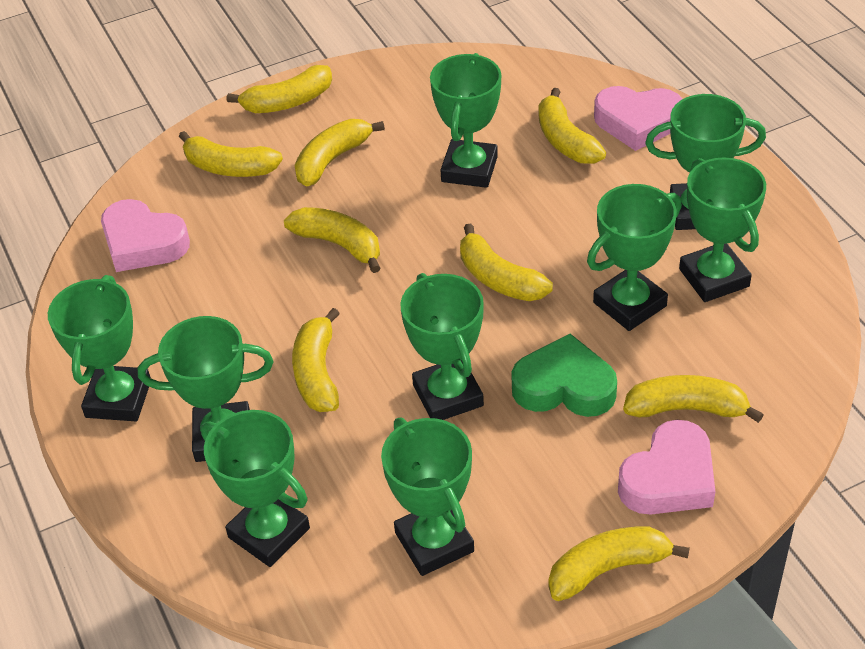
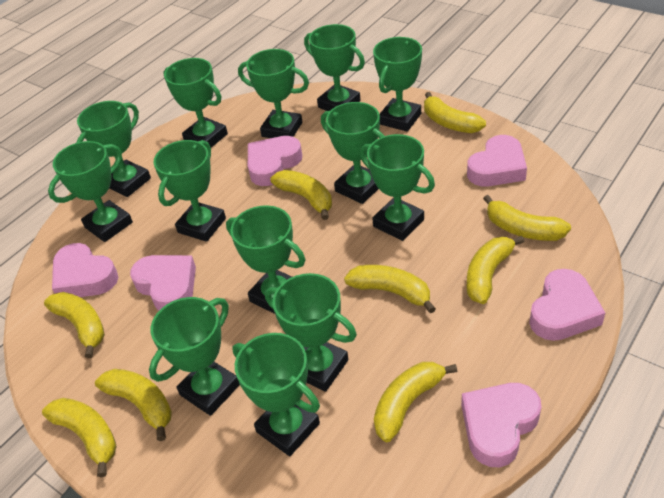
green heart: 1 -> 0
green trophy: 9 -> 13
pink heart: 3 -> 6

